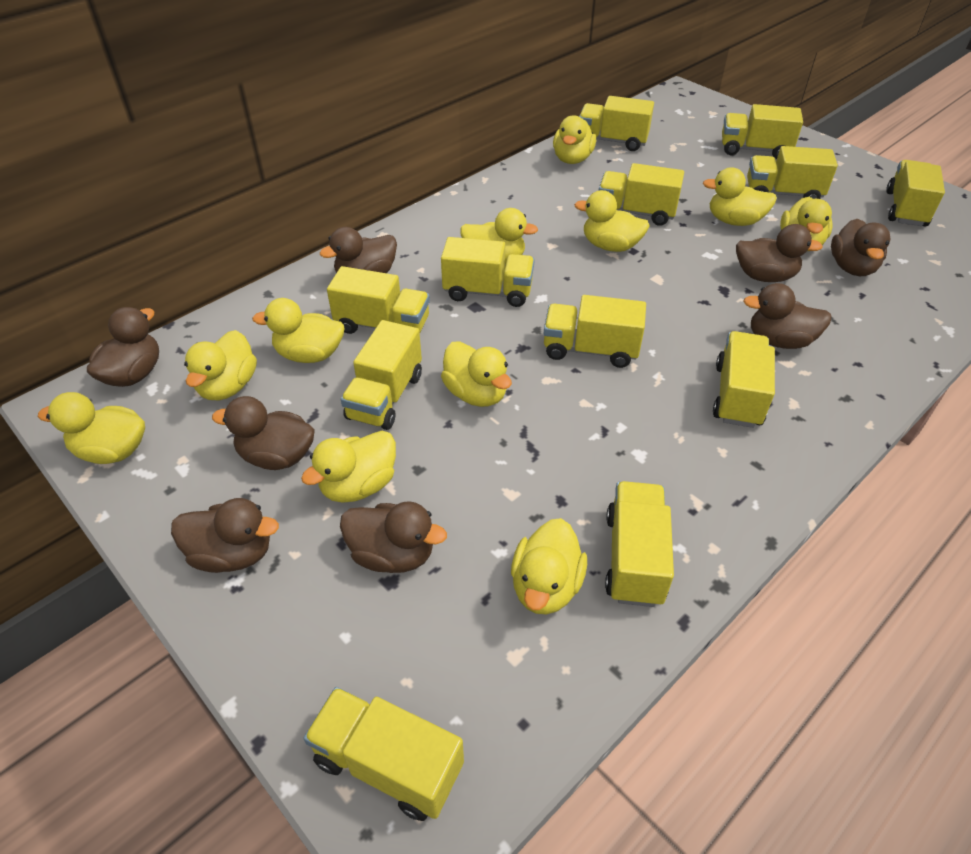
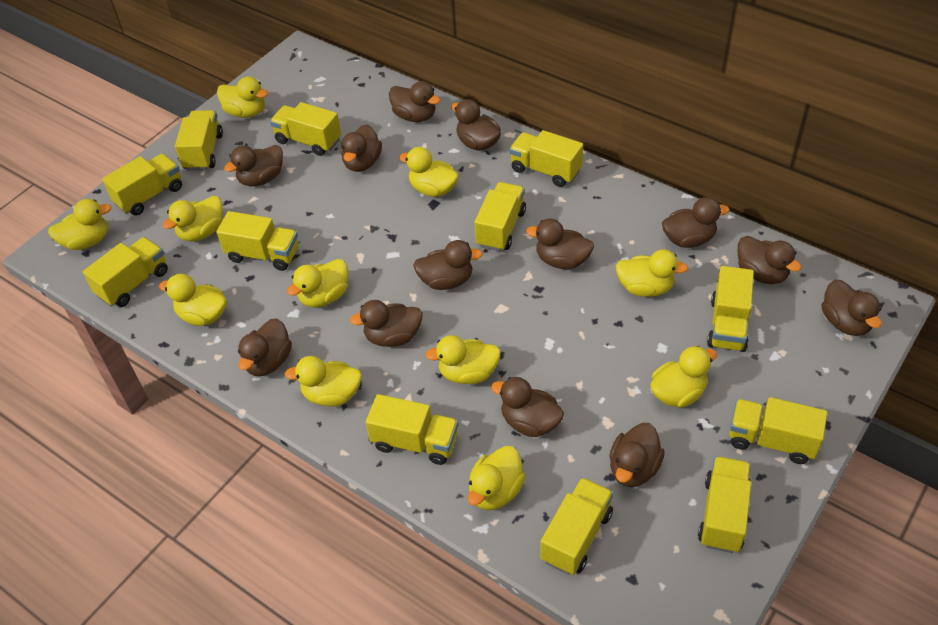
brown duck: 8 -> 13

